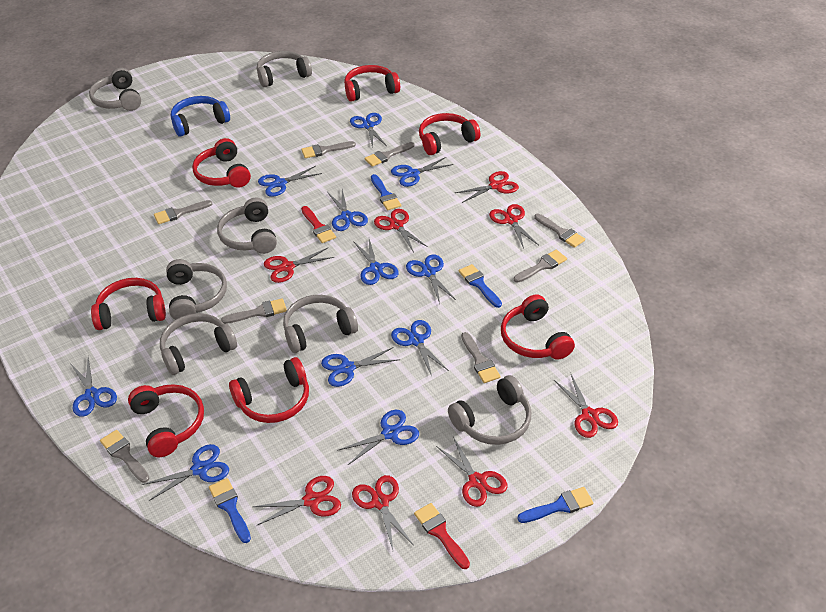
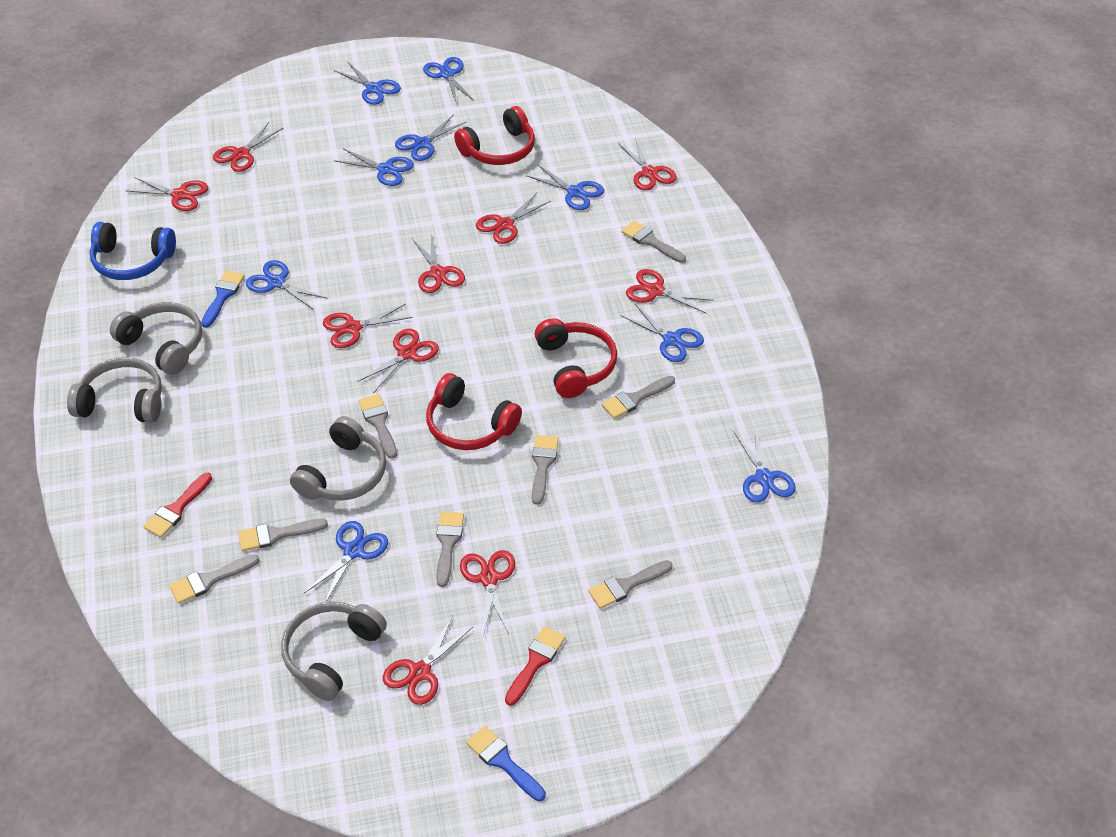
blue brush: 4 -> 2
blue scissors: 11 -> 9
grey headphones: 7 -> 4
red headphones: 7 -> 3
red scissors: 8 -> 10

